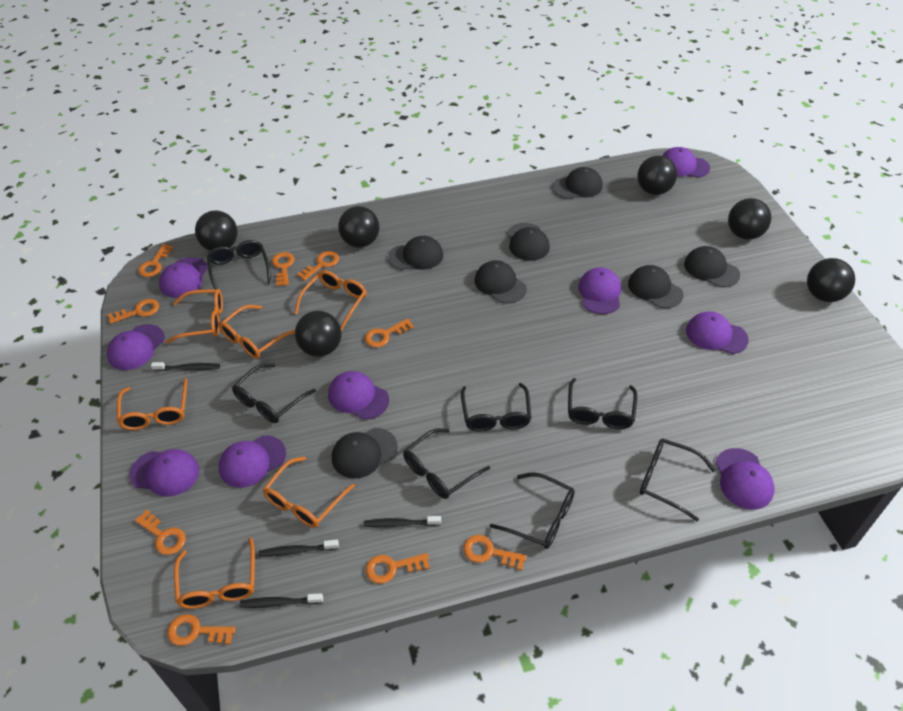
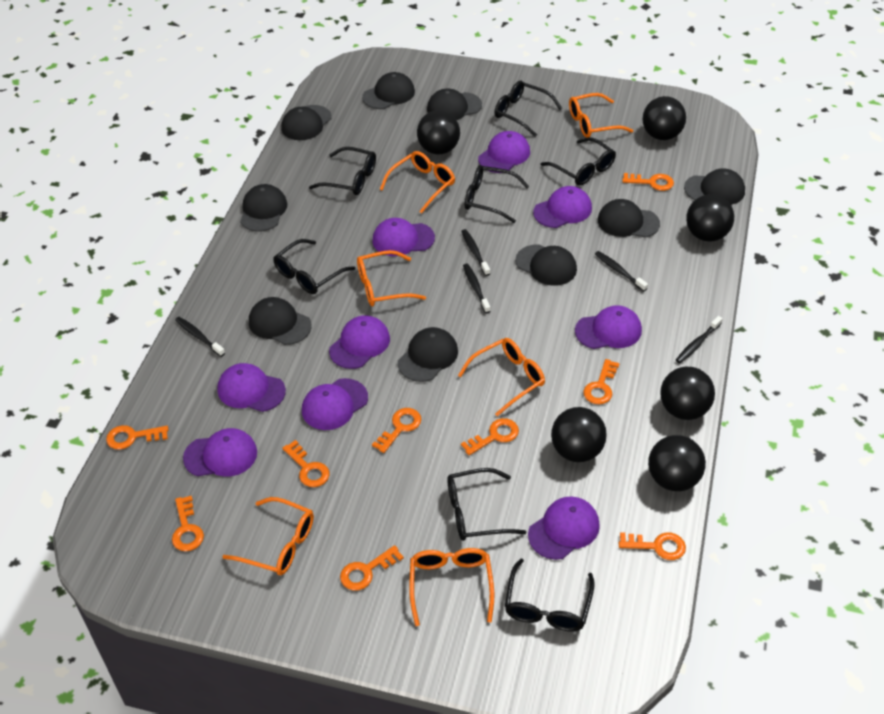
black cap: 7 -> 9
black toothbrush: 4 -> 5

